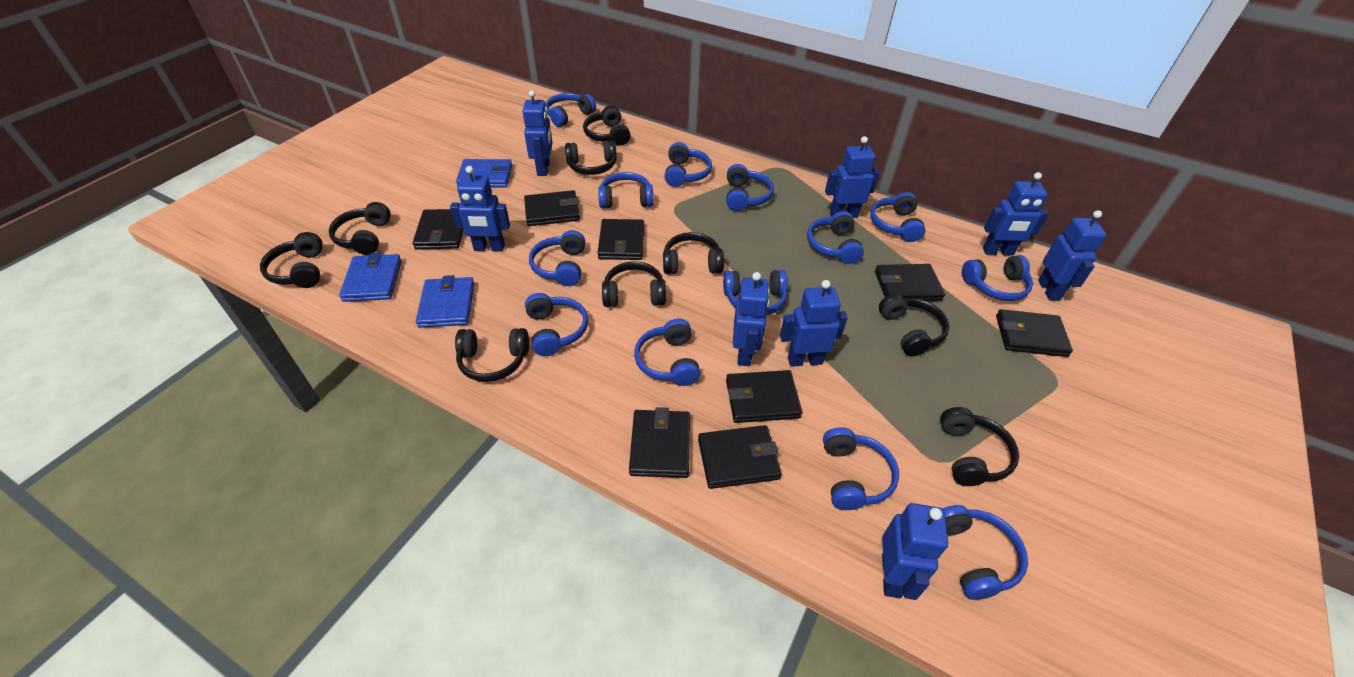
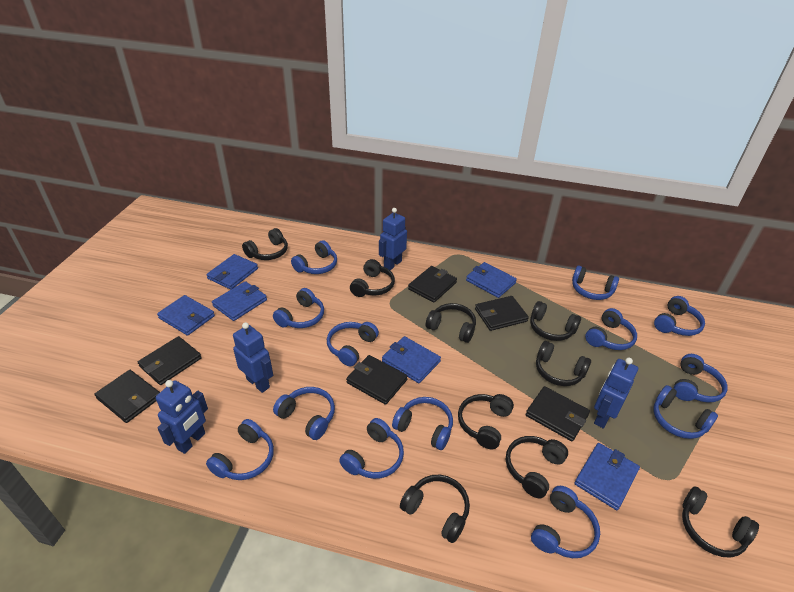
black wallet: 8 -> 6
blue robot: 8 -> 4
blue wallet: 3 -> 6

